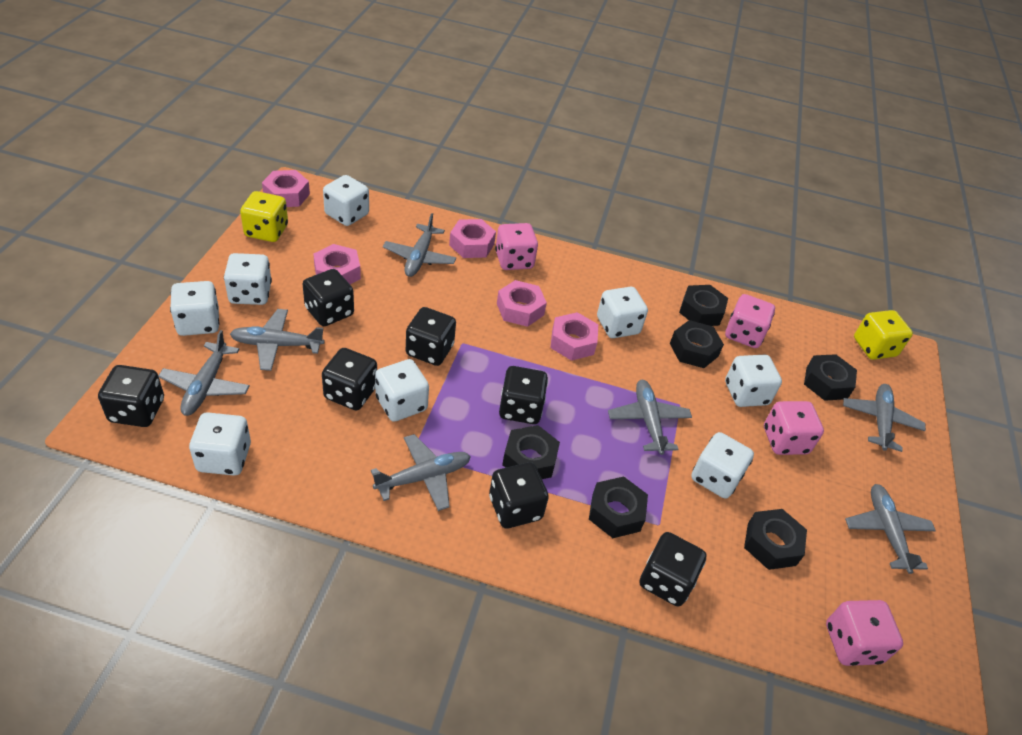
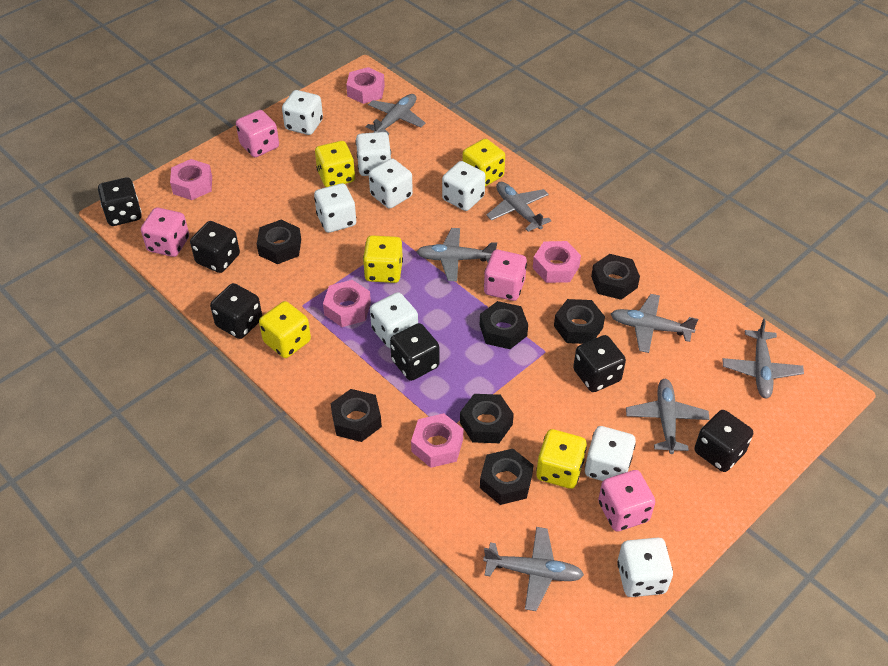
black dice: 7 -> 6
black nut: 6 -> 7
yellow dice: 2 -> 5

